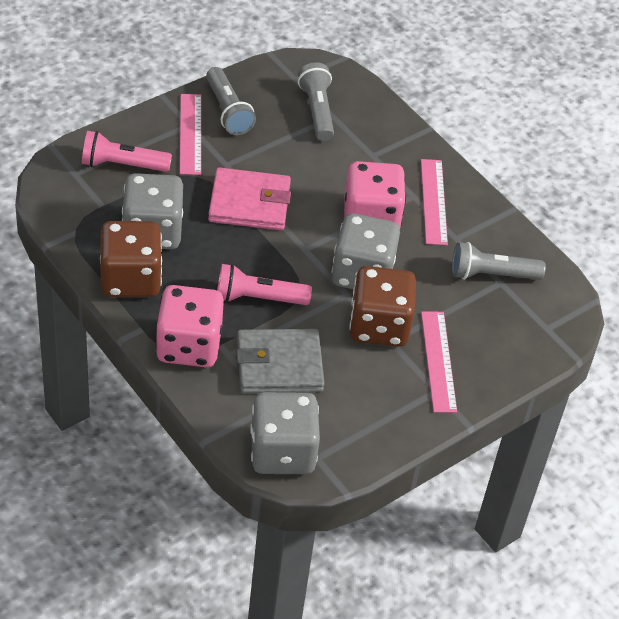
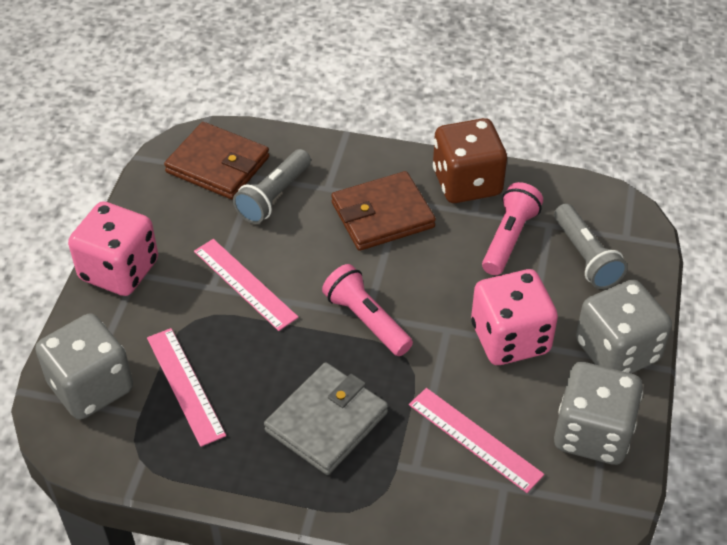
brown dice: 2 -> 1
brown wallet: 0 -> 2
grey flashlight: 3 -> 2
pink wallet: 1 -> 0

